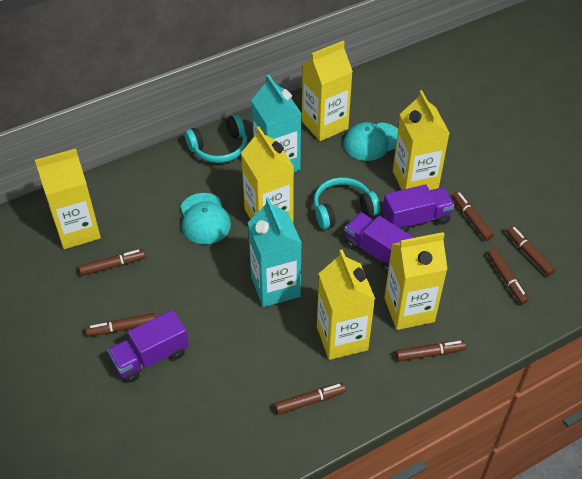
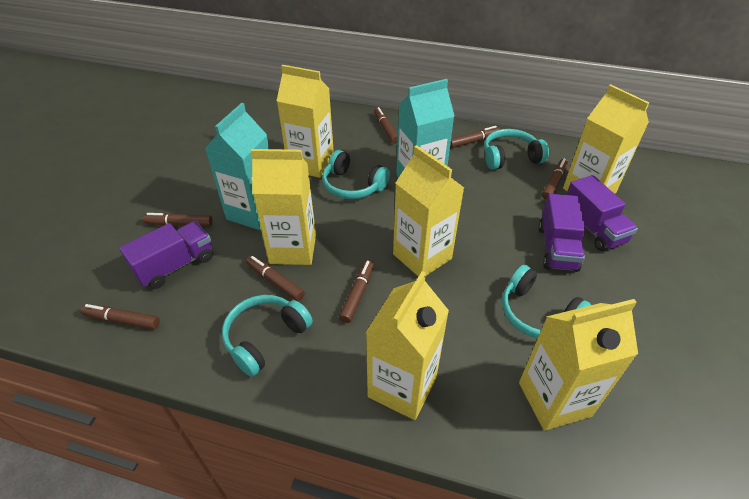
turquoise cap: 2 -> 0
turquoise headphones: 2 -> 4

